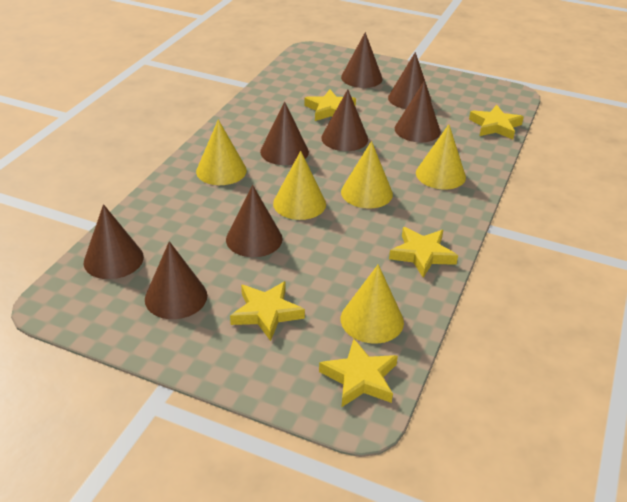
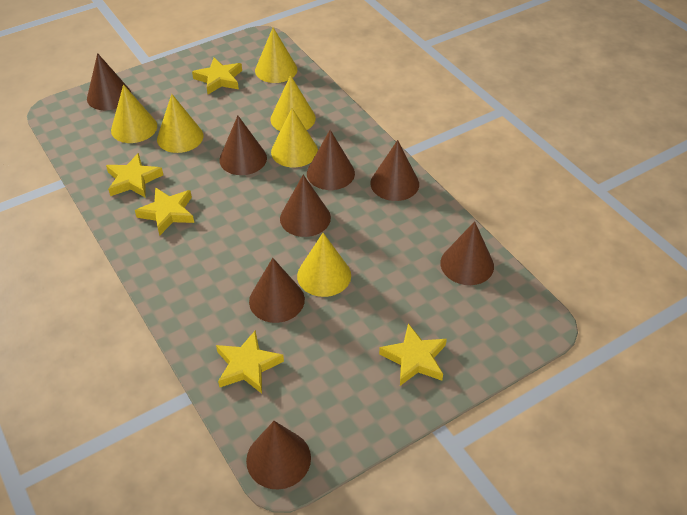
yellow cone: 5 -> 6

